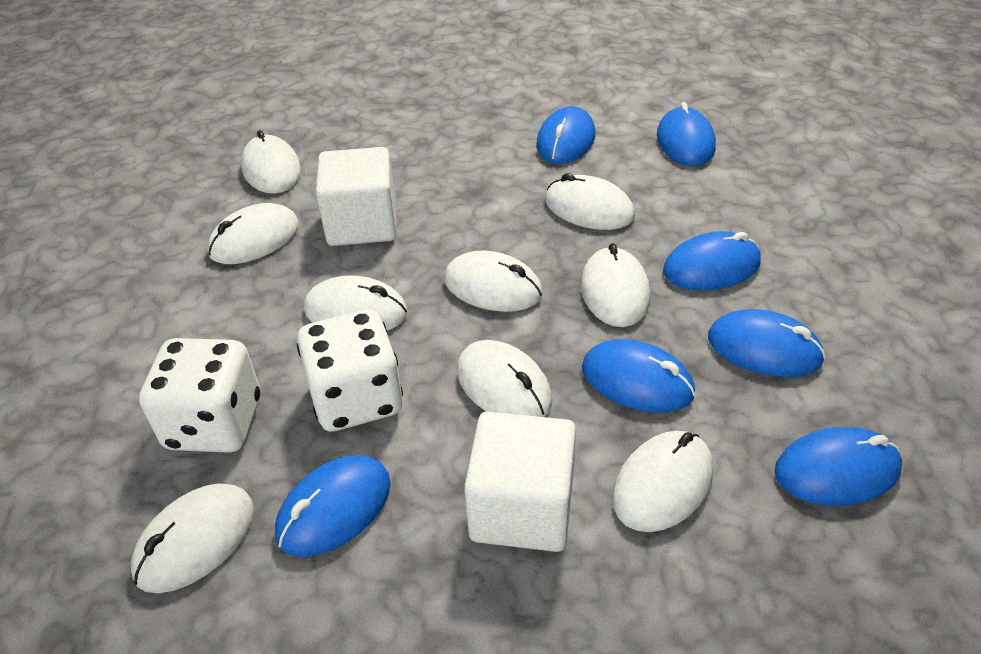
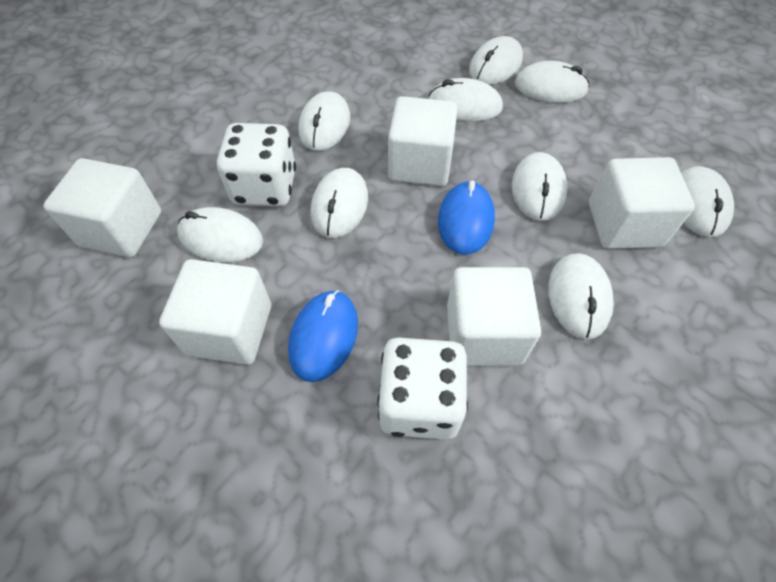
blue mouse: 7 -> 2
white cube: 2 -> 5

